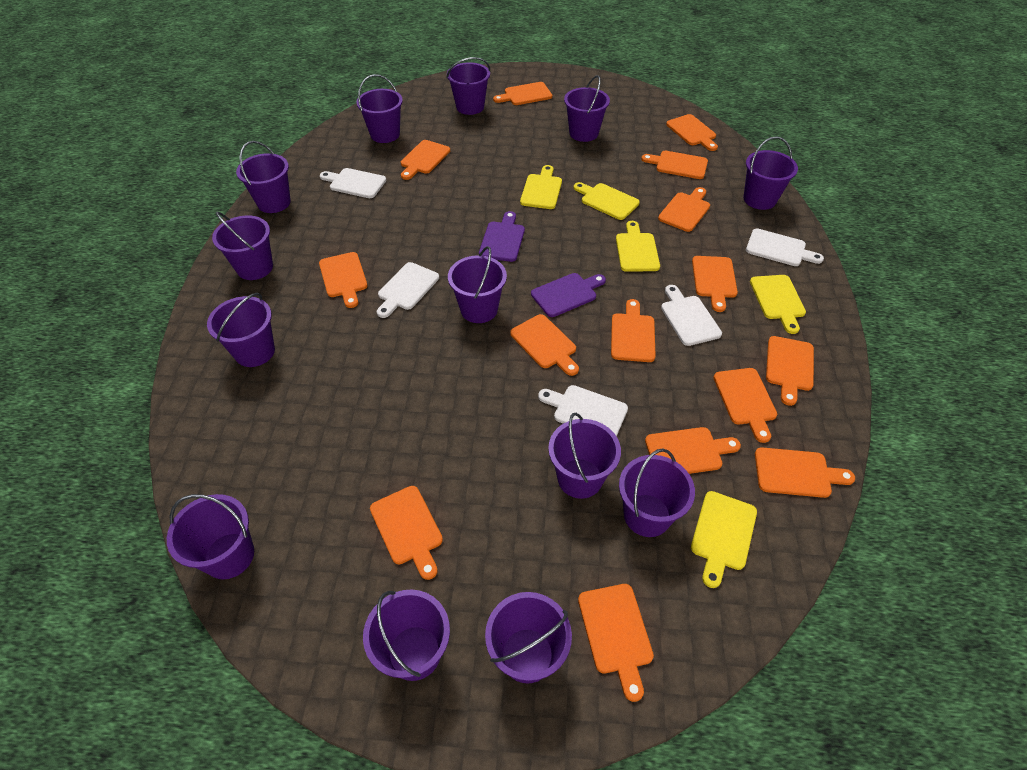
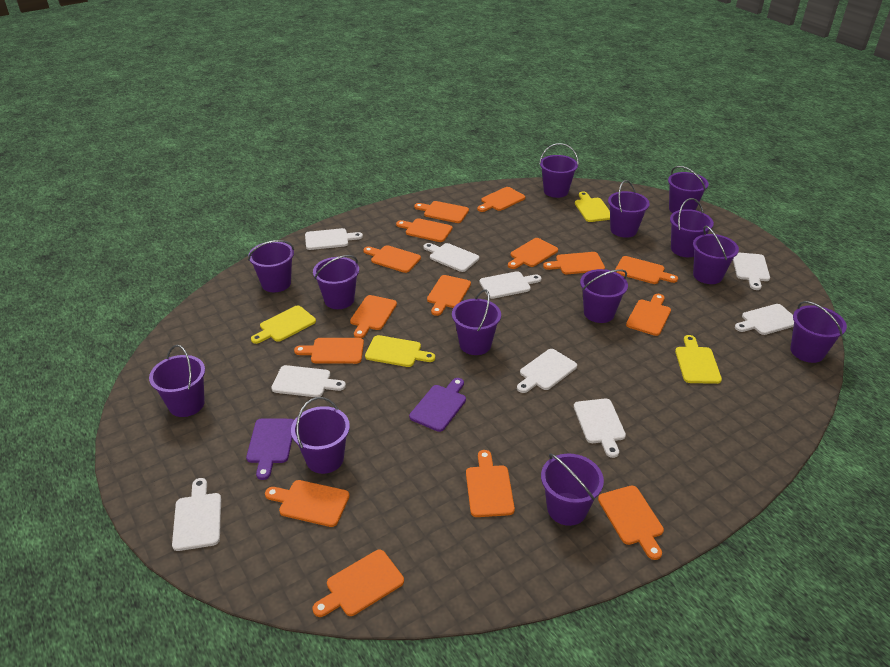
white cutting board: 5 -> 9
yellow cutting board: 5 -> 4

